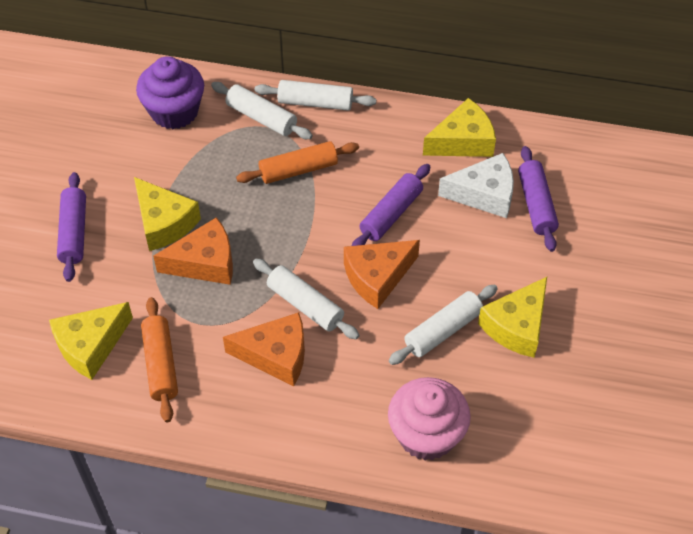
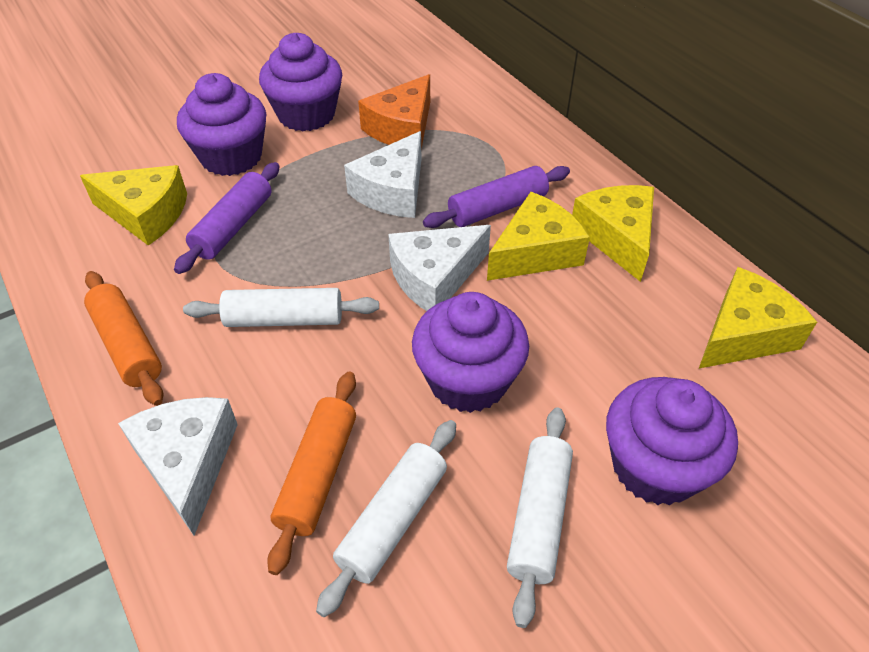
orange cheese: 3 -> 1
pink cupcake: 1 -> 0
purple cupcake: 1 -> 4
purple rolling pin: 3 -> 2
white cheese: 1 -> 3
white rolling pin: 4 -> 3

